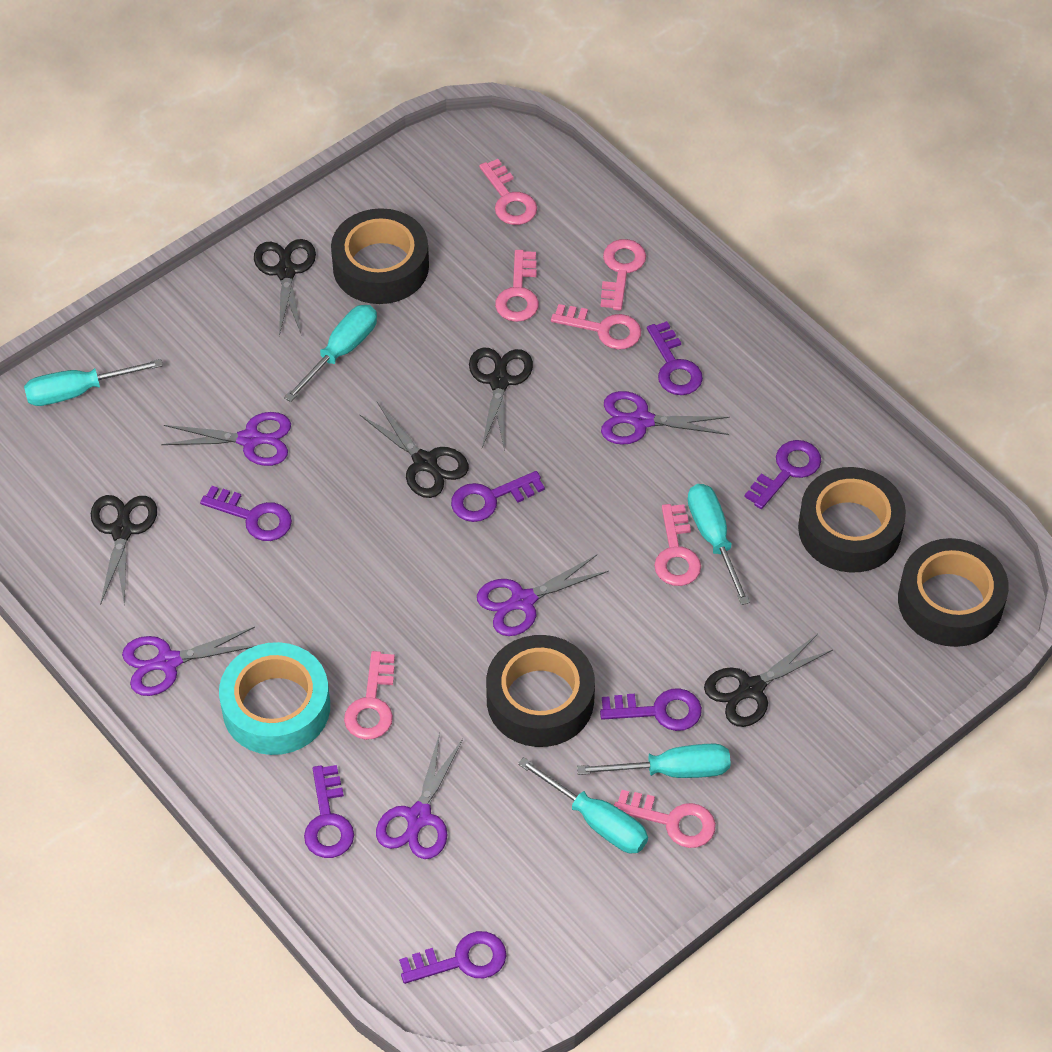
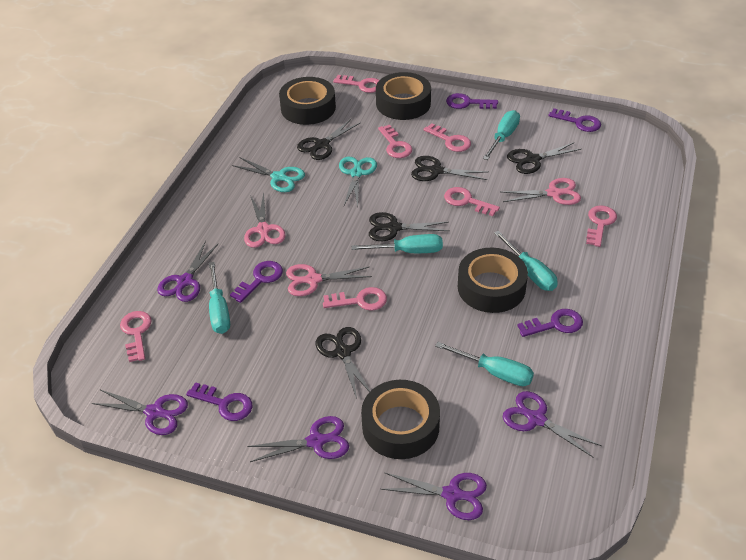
pink scissors: 0 -> 3
purple key: 7 -> 5
turquoise scissors: 0 -> 2
turquoise tape: 1 -> 0

